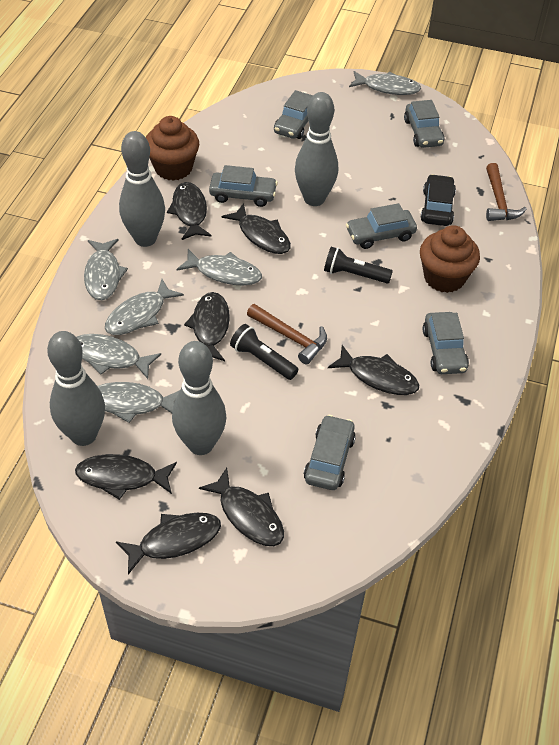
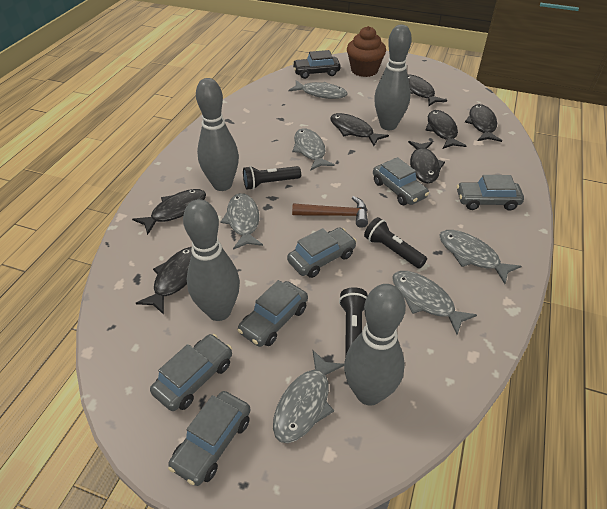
black flashlight: 2 -> 3
brown cupcake: 2 -> 1
brown hammer: 2 -> 1

